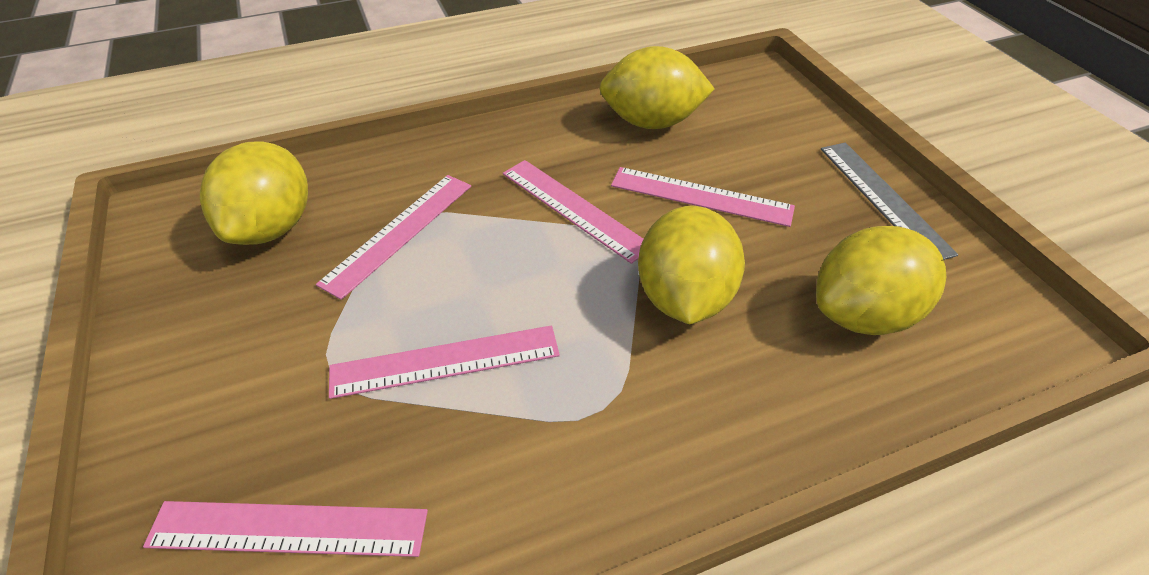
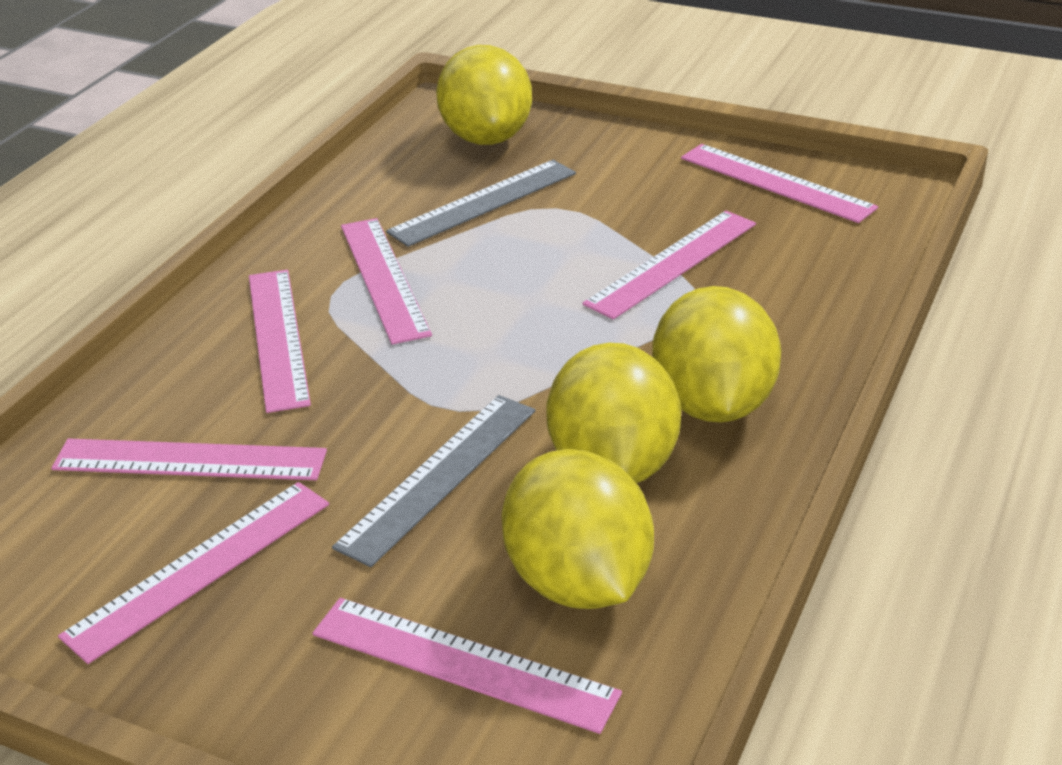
grey ruler: 1 -> 2
pink ruler: 5 -> 7

